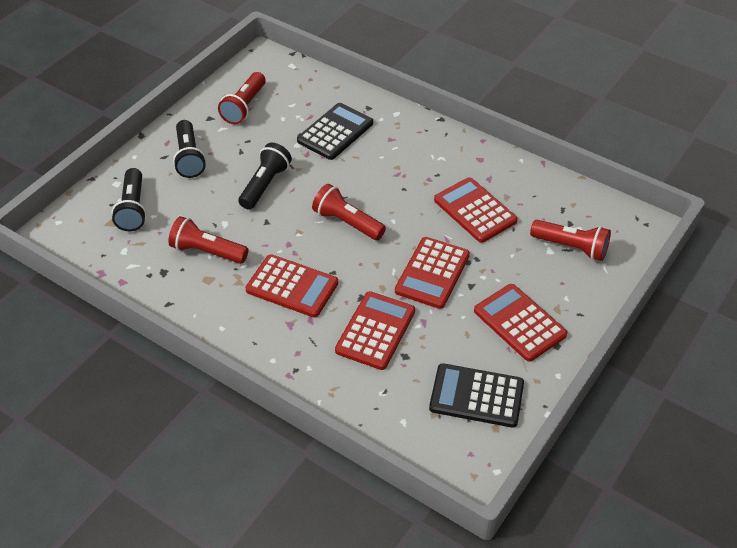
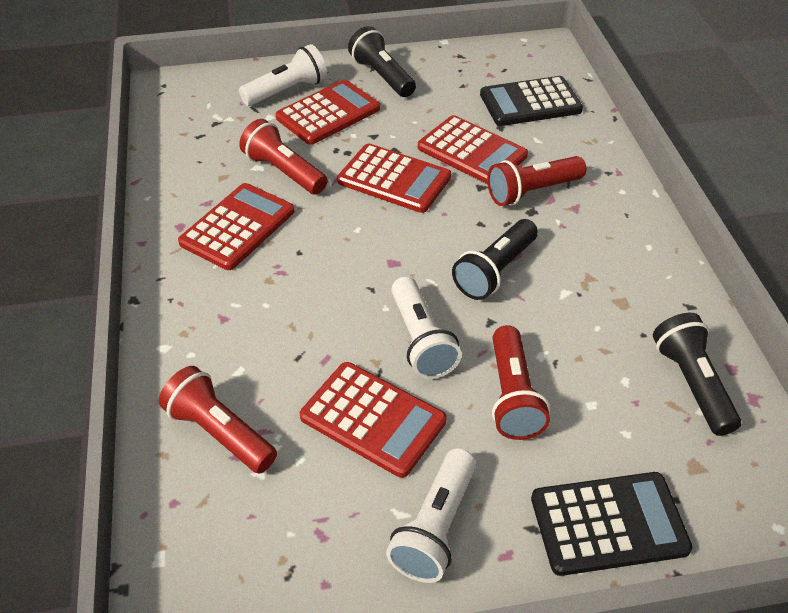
white flashlight: 0 -> 3

